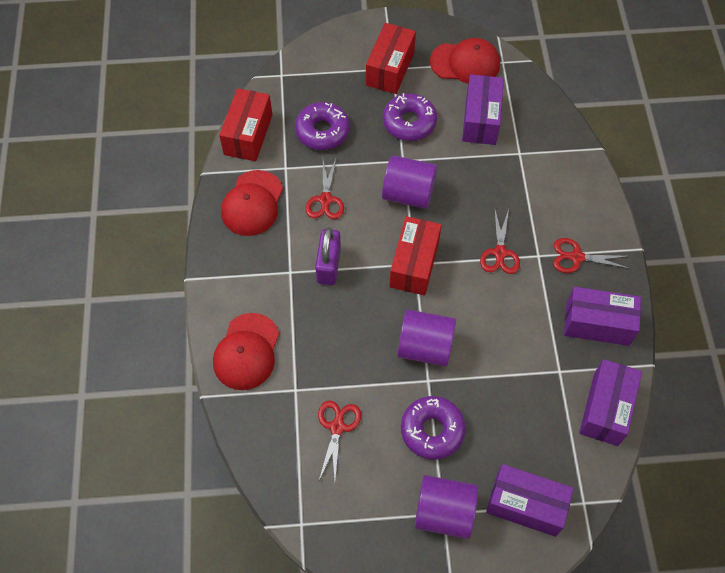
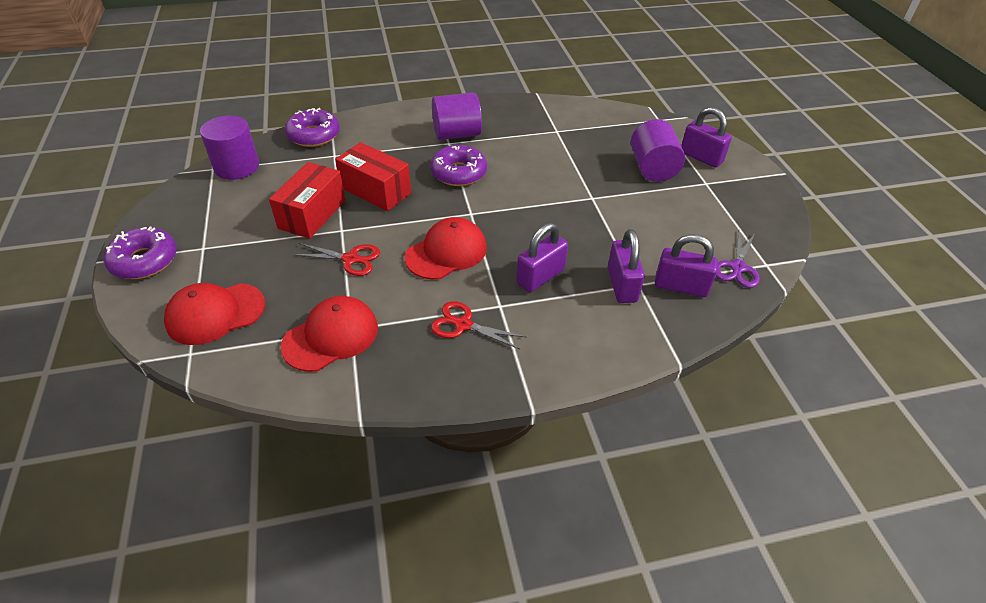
purple box: 4 -> 0
purple padlock: 1 -> 4
purple scissors: 0 -> 1
red box: 3 -> 2
red scissors: 4 -> 2

